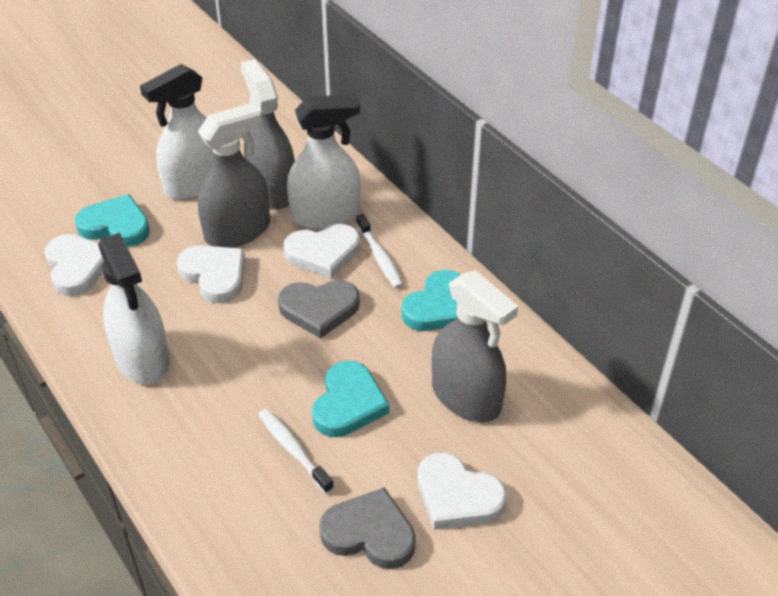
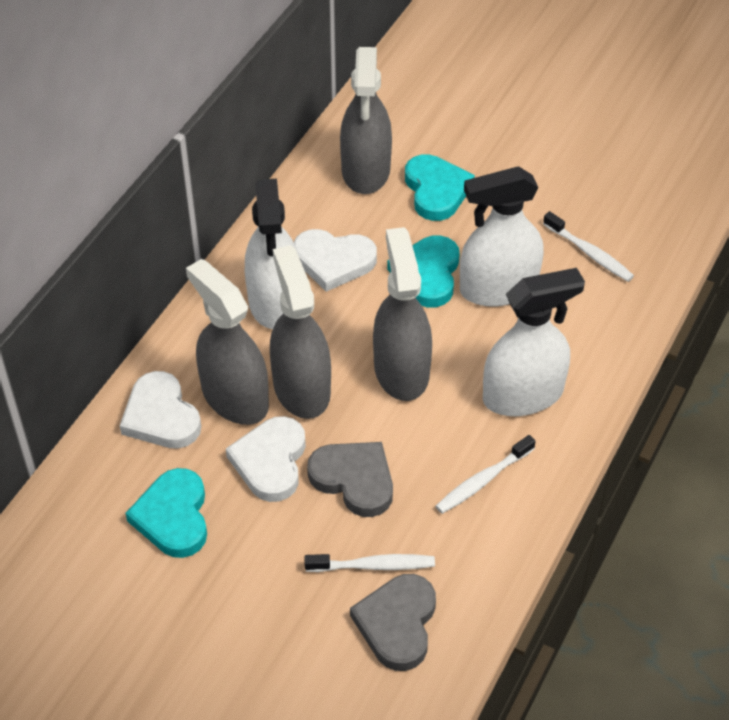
grey spray bottle: 3 -> 4
white heart: 4 -> 3
white toothbrush: 2 -> 3

